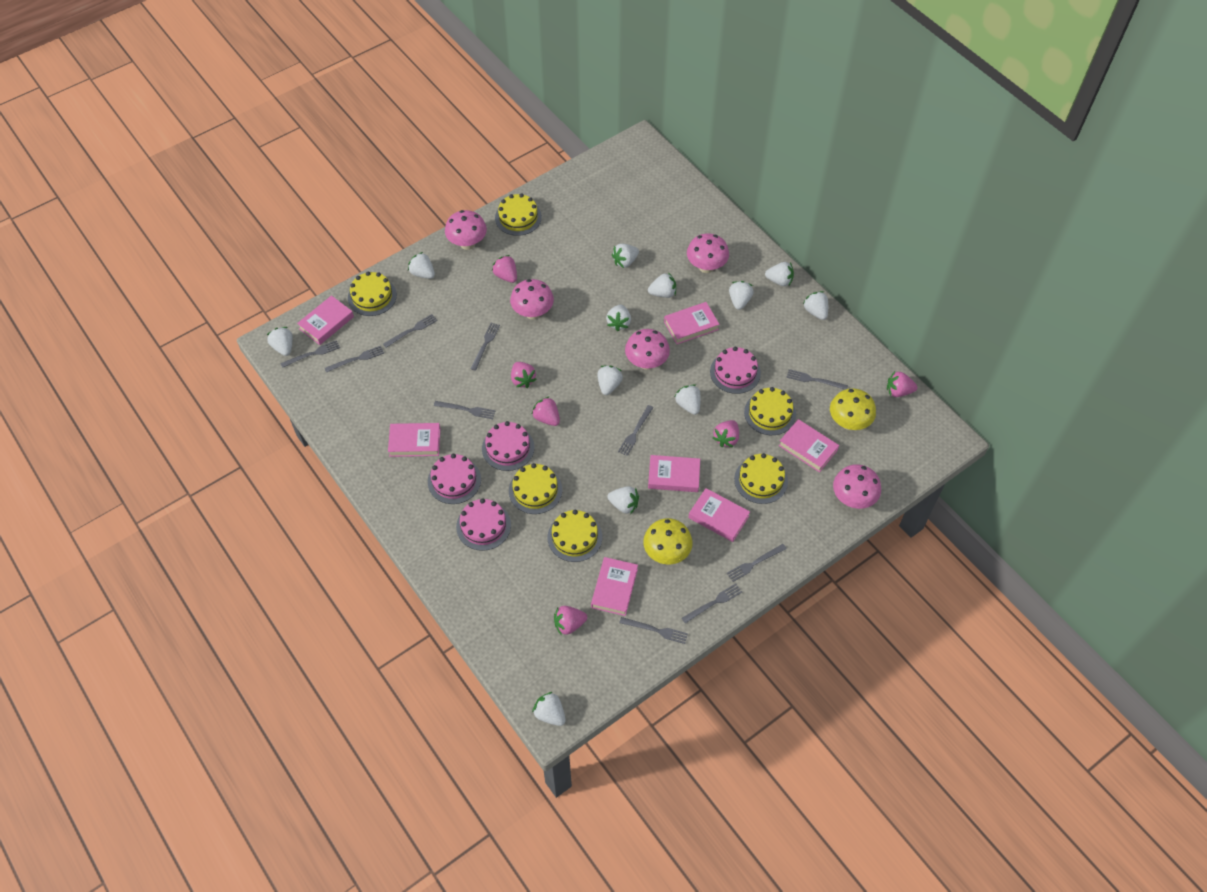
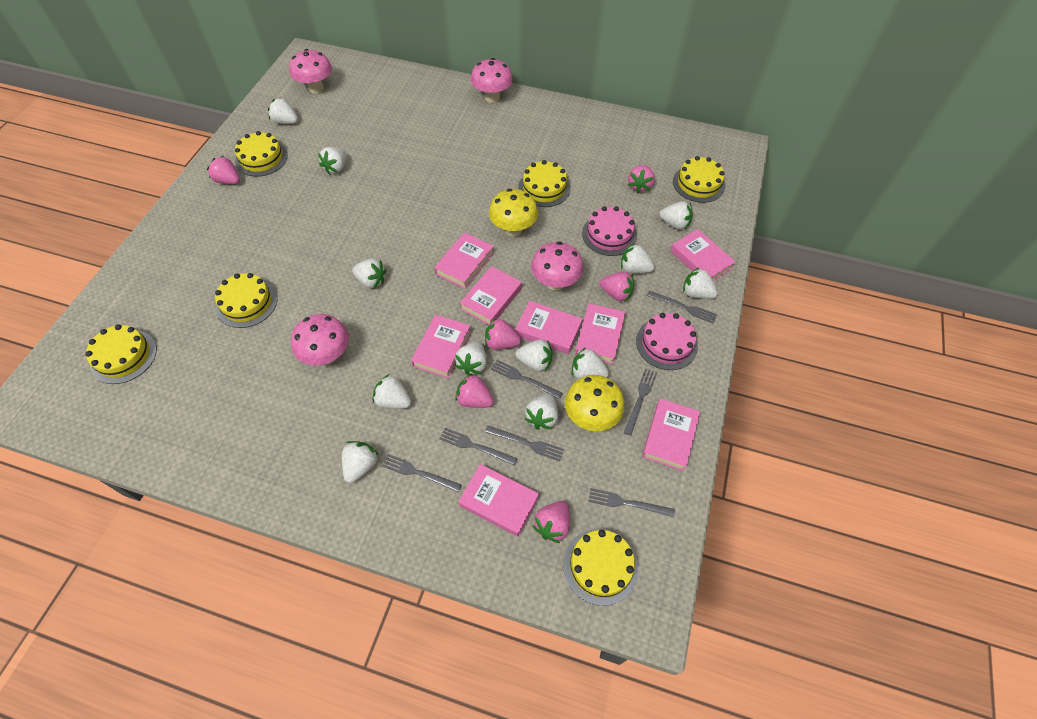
grey fork: 10 -> 7
pink book: 7 -> 8
pink cake: 4 -> 2
pink mushroom: 5 -> 4

